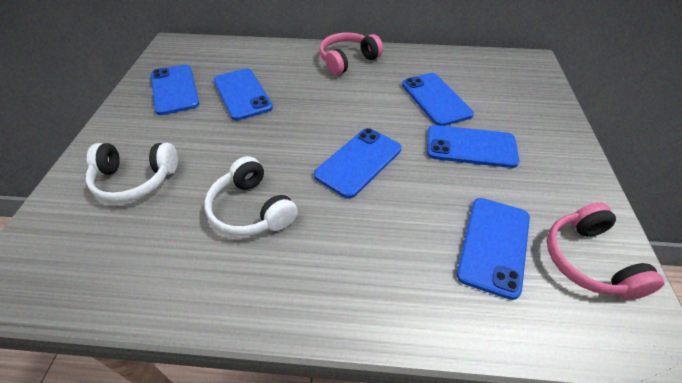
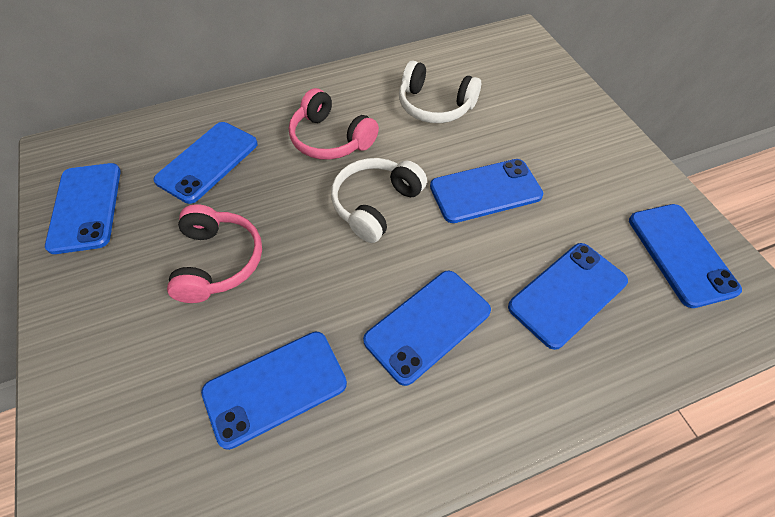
blue phone: 6 -> 7

